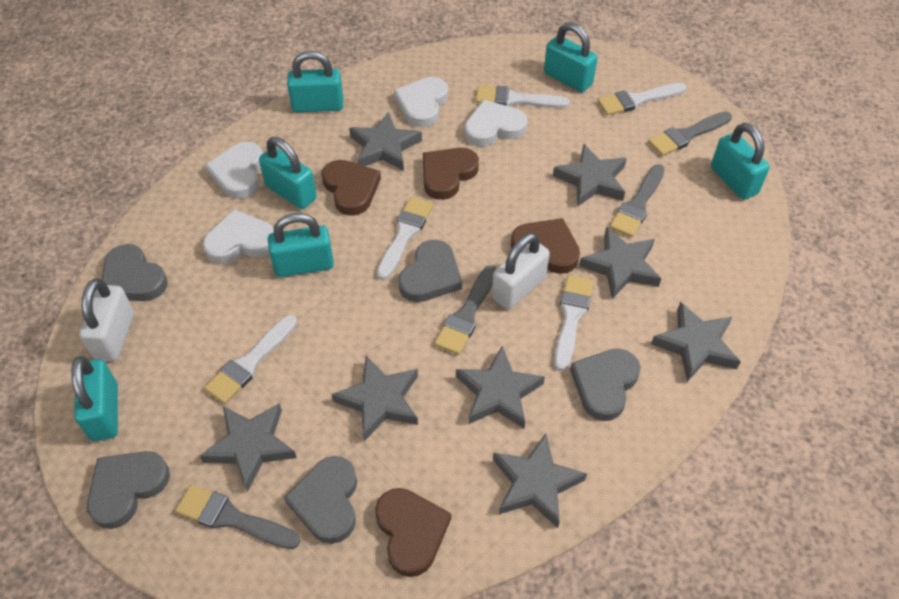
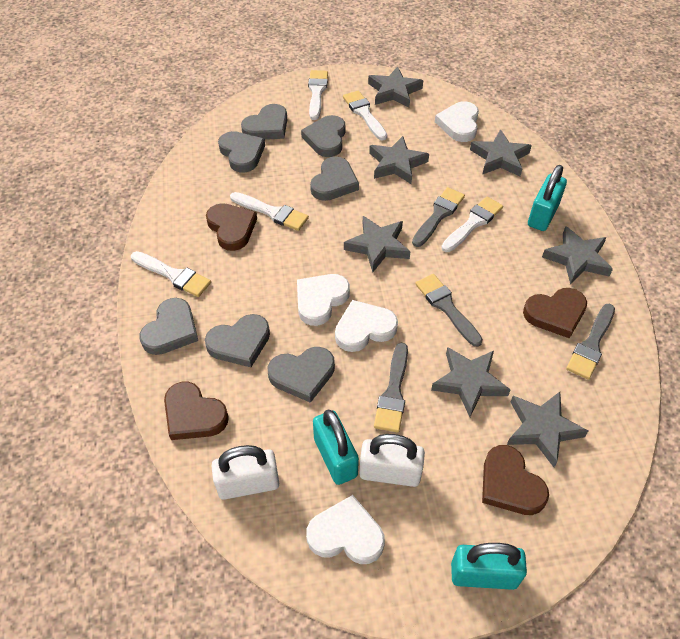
grey heart: 5 -> 7
grey star: 8 -> 7
turquoise padlock: 6 -> 3

